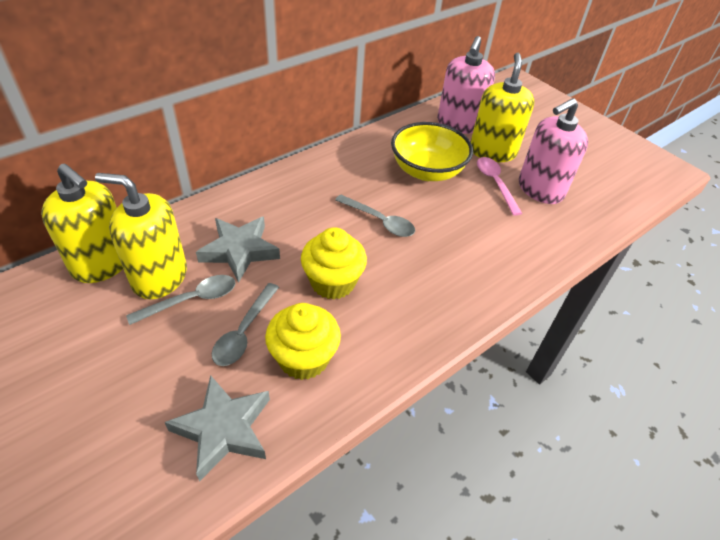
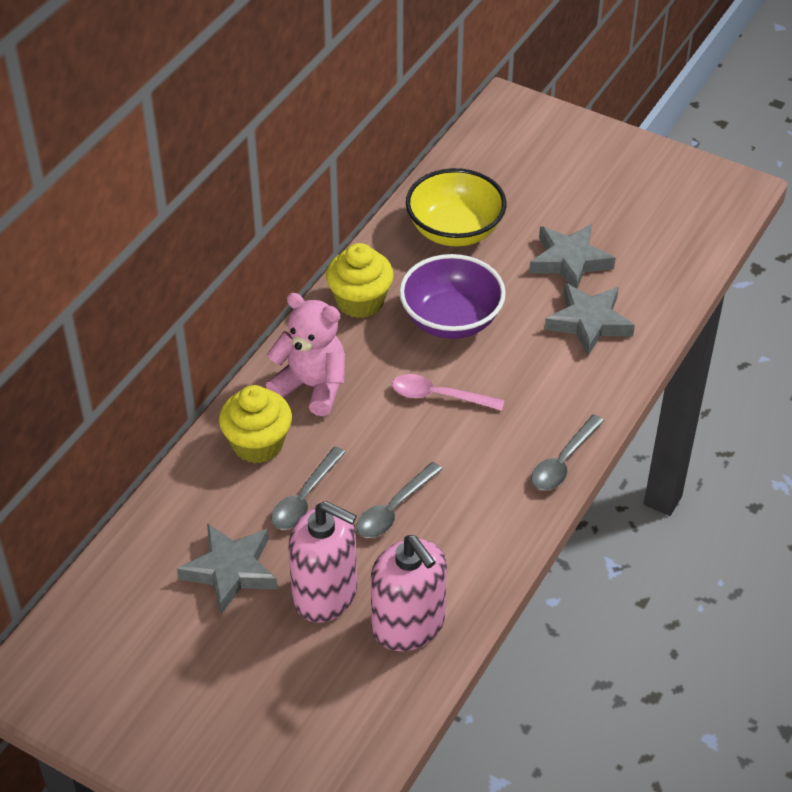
grey star: 2 -> 3
pink teddy bear: 0 -> 1
purple bowl: 0 -> 1
yellow soap dispenser: 3 -> 0

